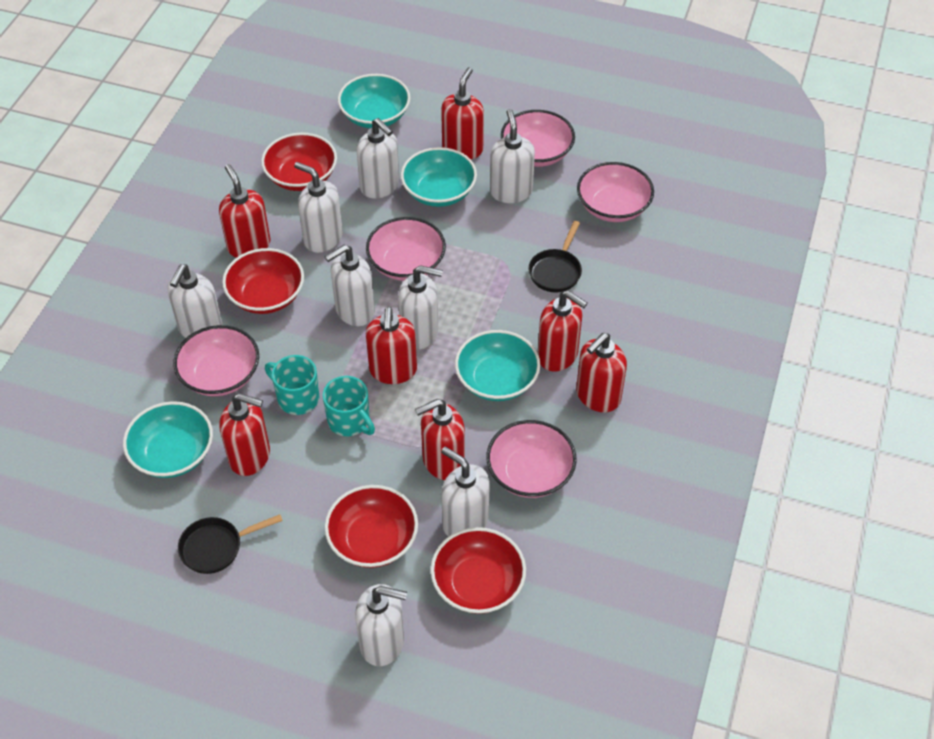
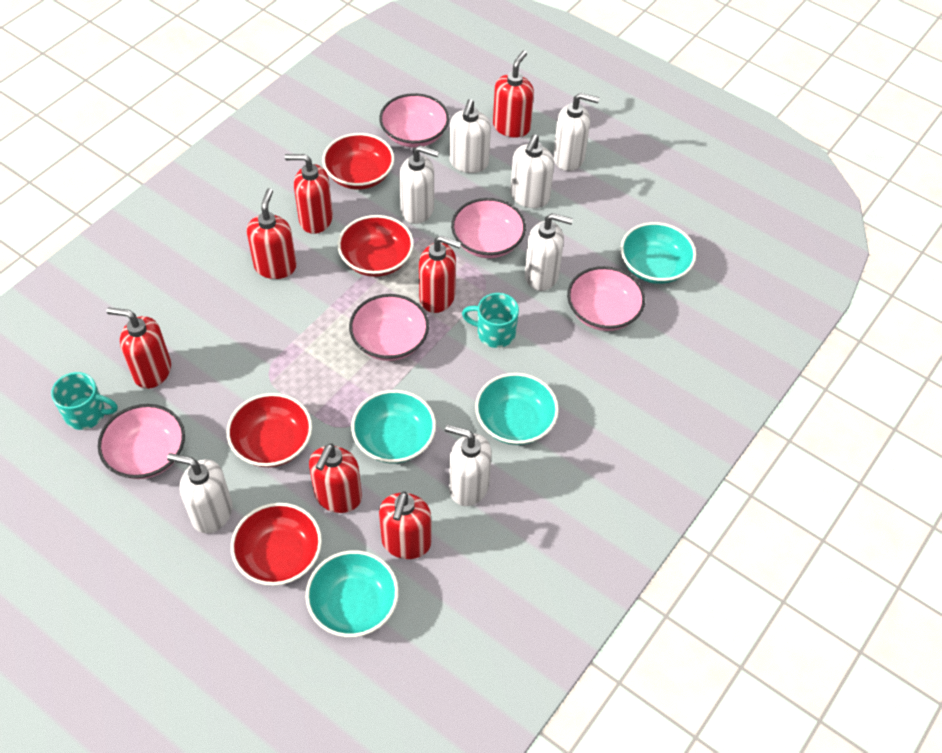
black pan: 2 -> 0
white soap dispenser: 8 -> 7

